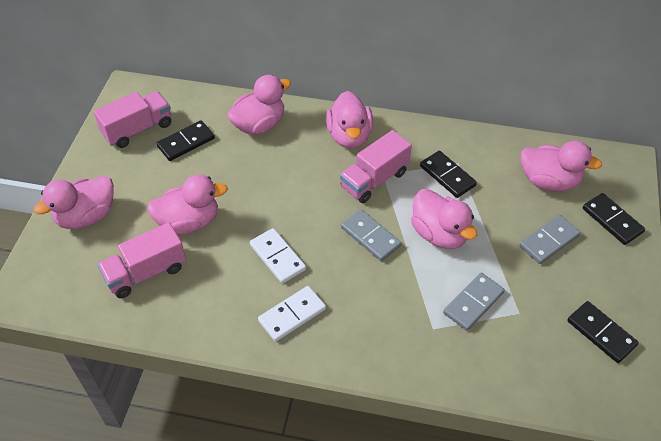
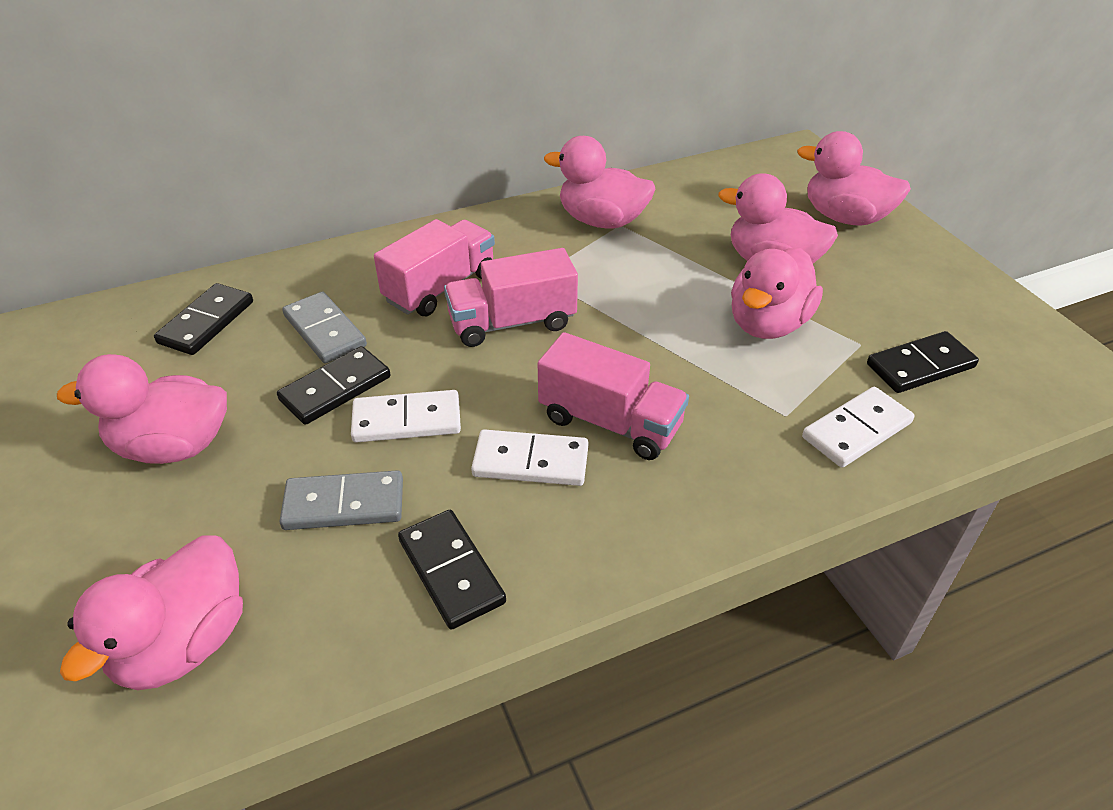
grey domino: 3 -> 2
white domino: 2 -> 3

